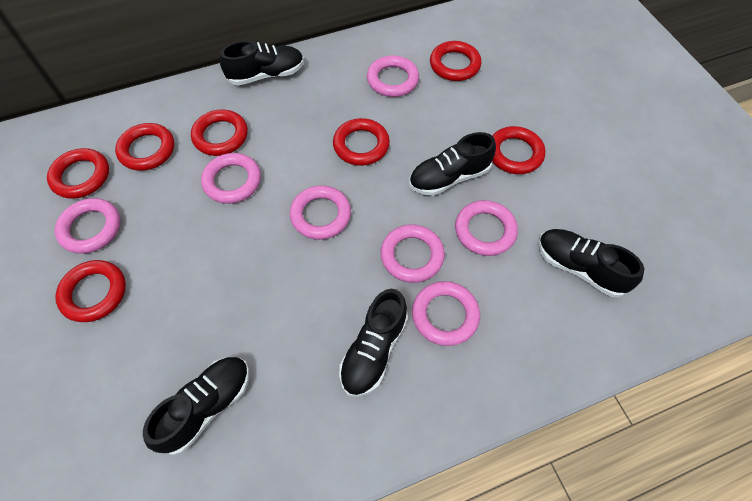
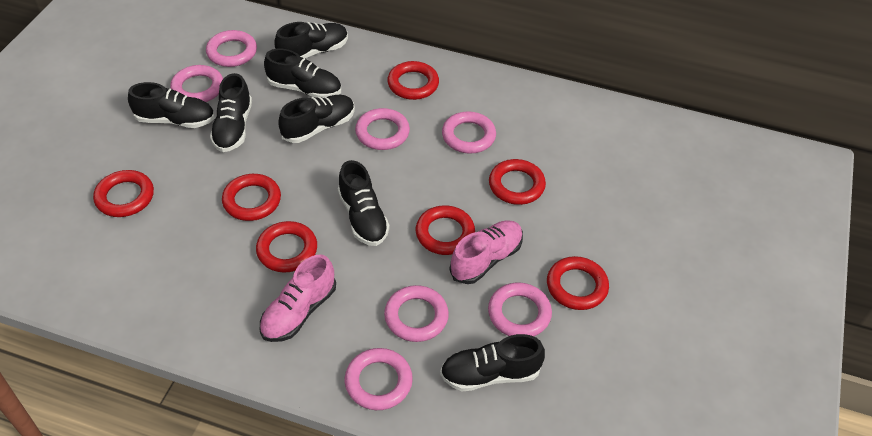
black shoe: 5 -> 7
pink shoe: 0 -> 2

